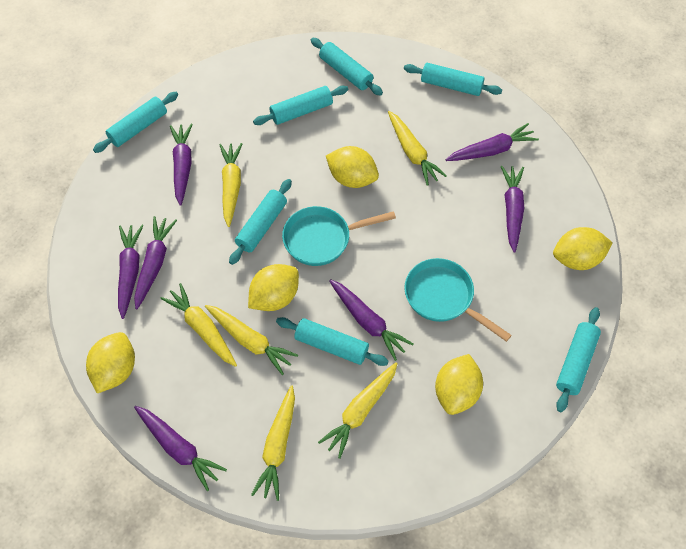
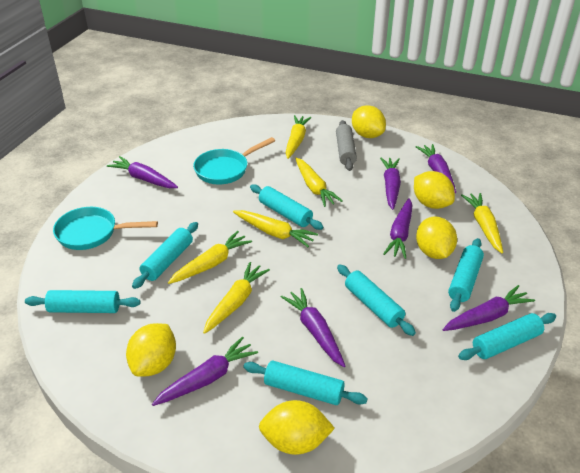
grey rolling pin: 0 -> 1

